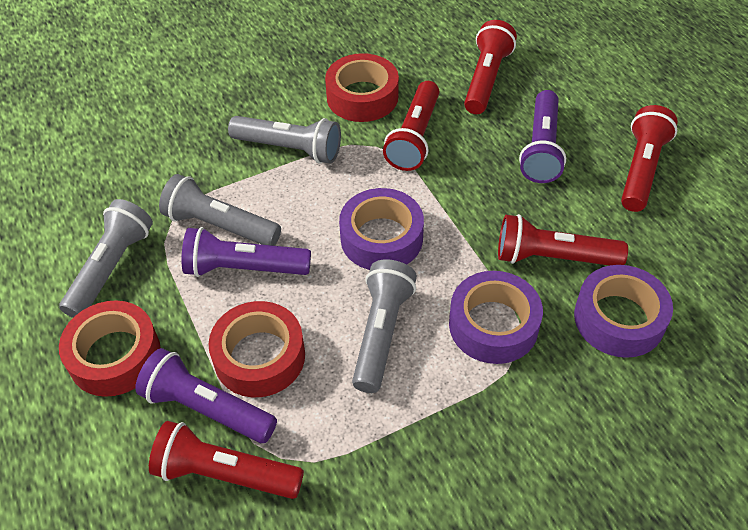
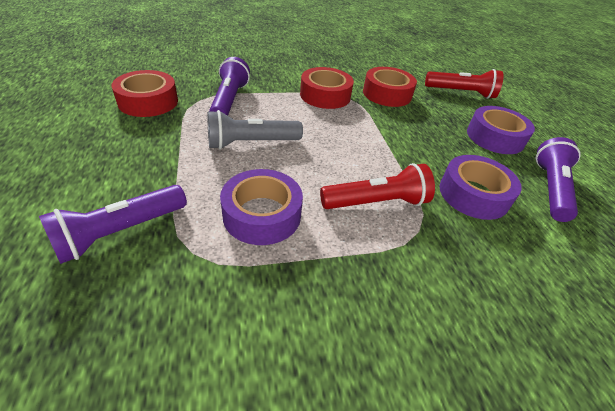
grey flashlight: 4 -> 1
red flashlight: 5 -> 2

